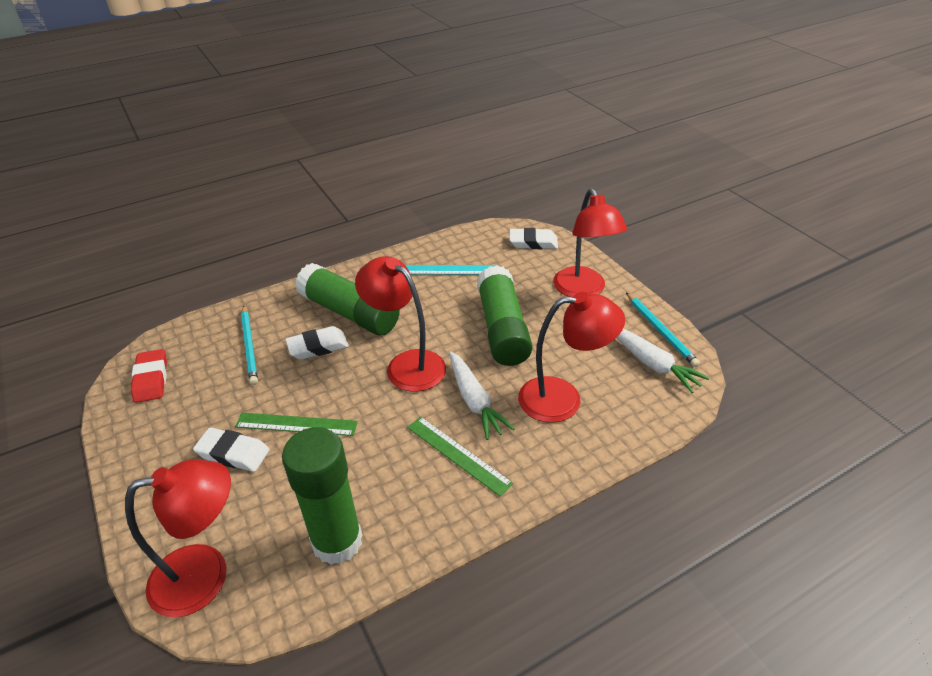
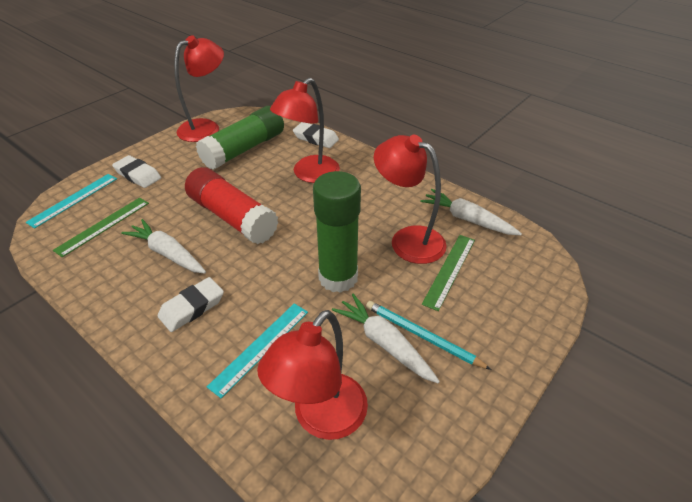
green glue stick: 3 -> 2
red eraser: 1 -> 0
red glue stick: 0 -> 1
turquoise pencil: 2 -> 1
turquoise ruler: 1 -> 2
white carrot: 2 -> 3

